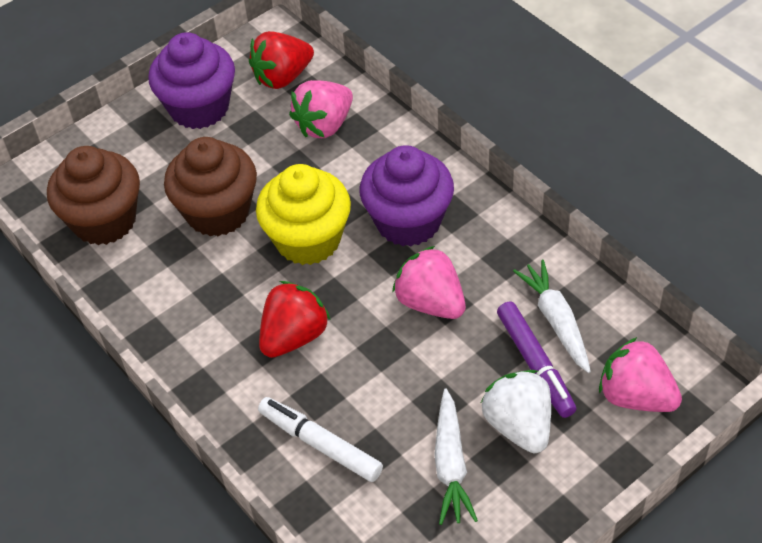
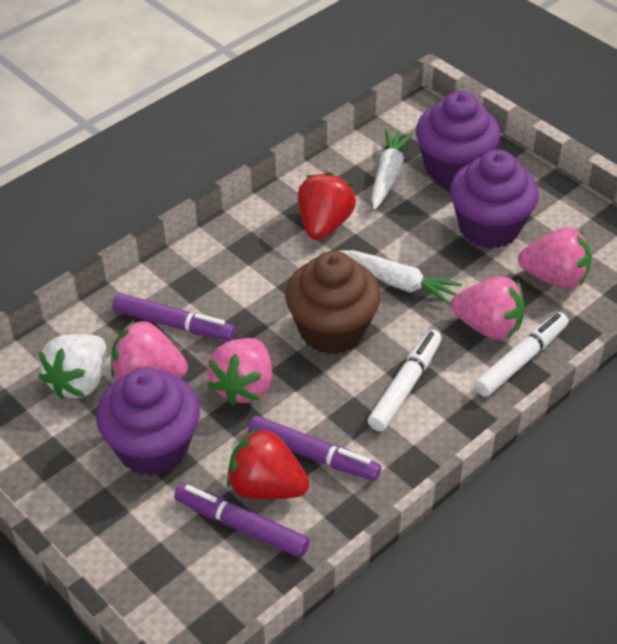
brown cupcake: 2 -> 1
pink strawberry: 3 -> 4
purple cupcake: 2 -> 3
purple marker: 1 -> 3
white marker: 1 -> 2
yellow cupcake: 1 -> 0

